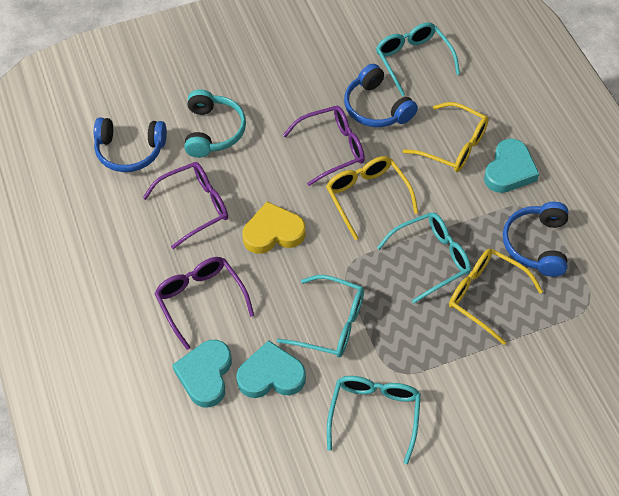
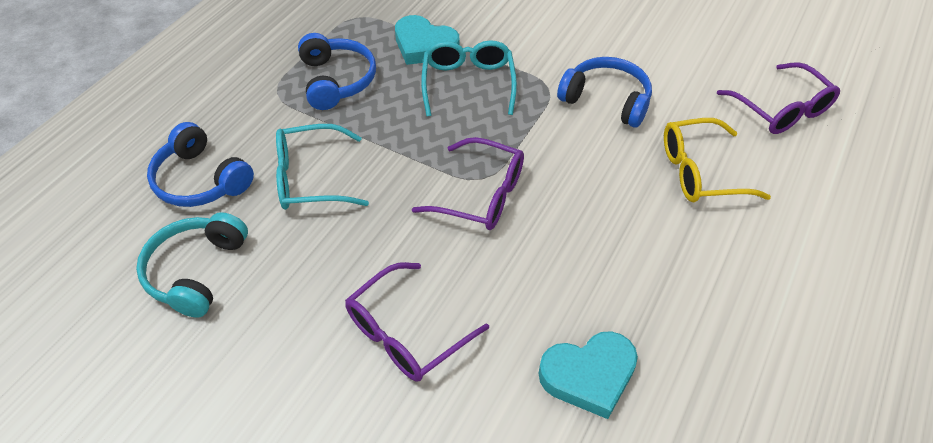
turquoise glasses: 4 -> 2
turquoise heart: 3 -> 2
yellow glasses: 3 -> 1
yellow heart: 1 -> 0

